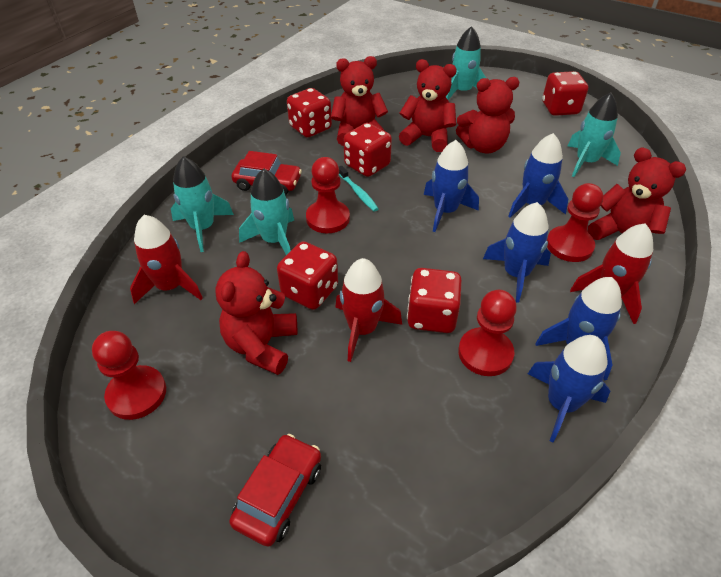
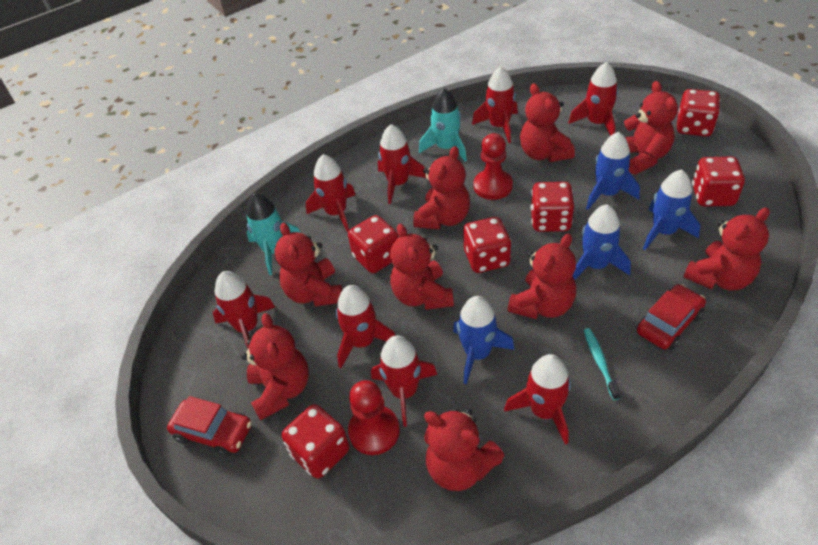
blue rocket: 5 -> 4
red dice: 5 -> 6
red pawn: 4 -> 2
red rocket: 3 -> 8
red teddy bear: 5 -> 9
turquoise rocket: 4 -> 2

